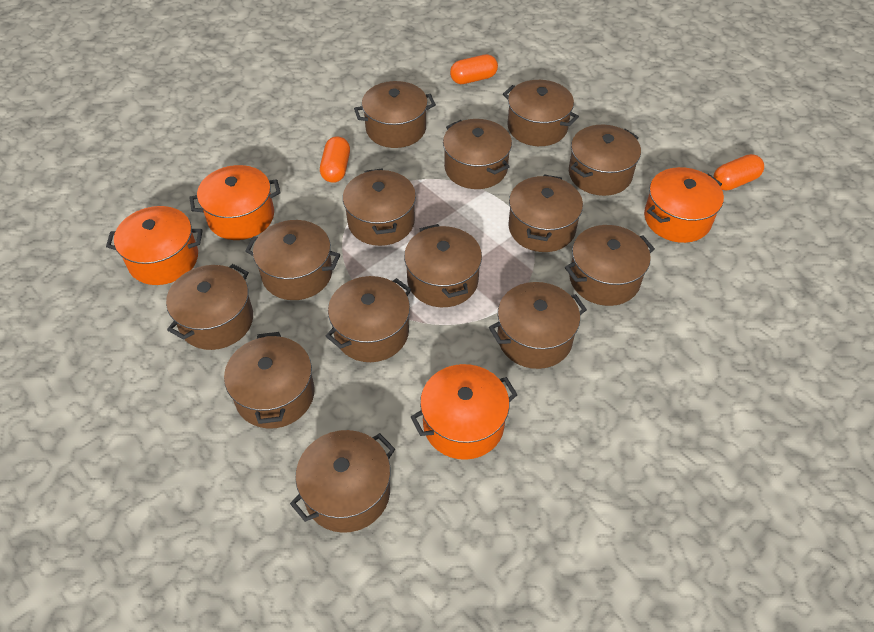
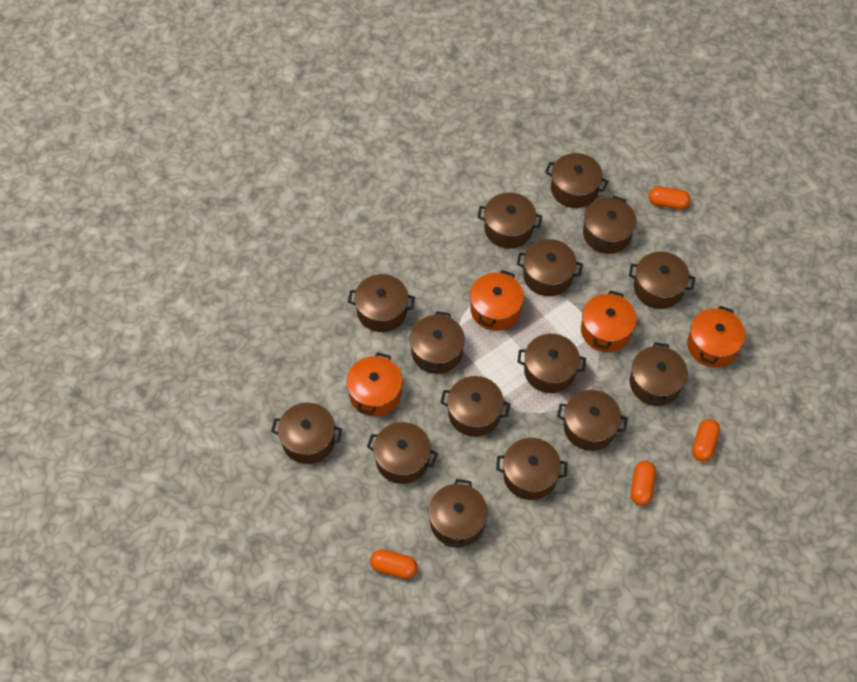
brown pot: 14 -> 15
orange capsule: 3 -> 4

